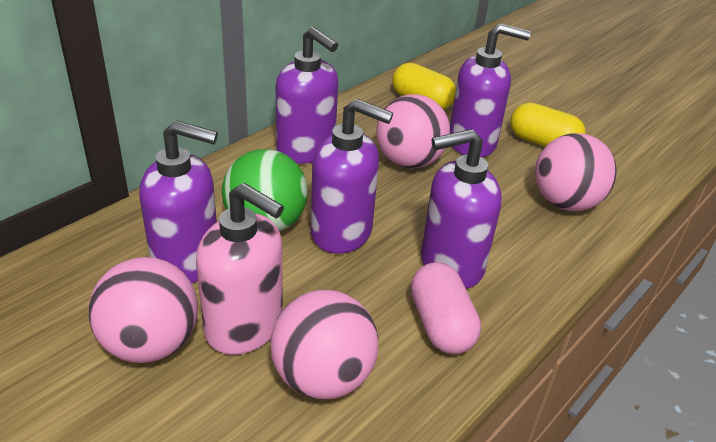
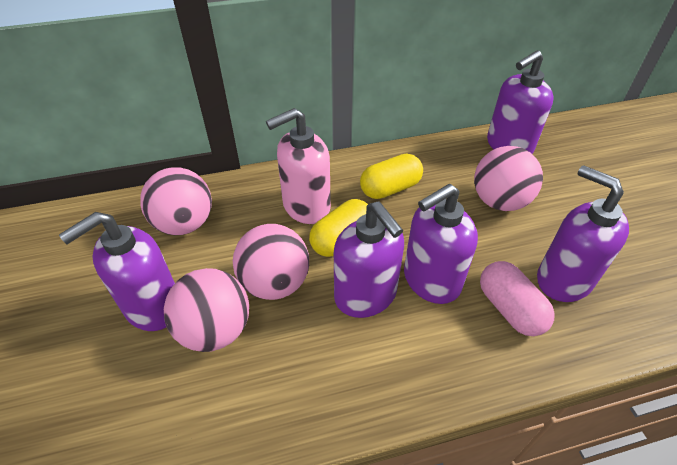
green ball: 1 -> 0

